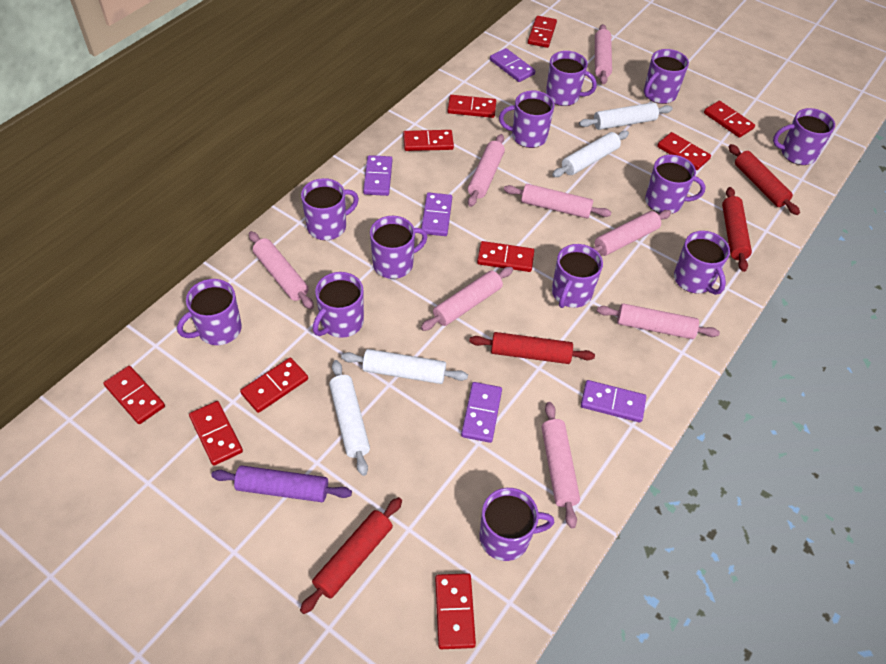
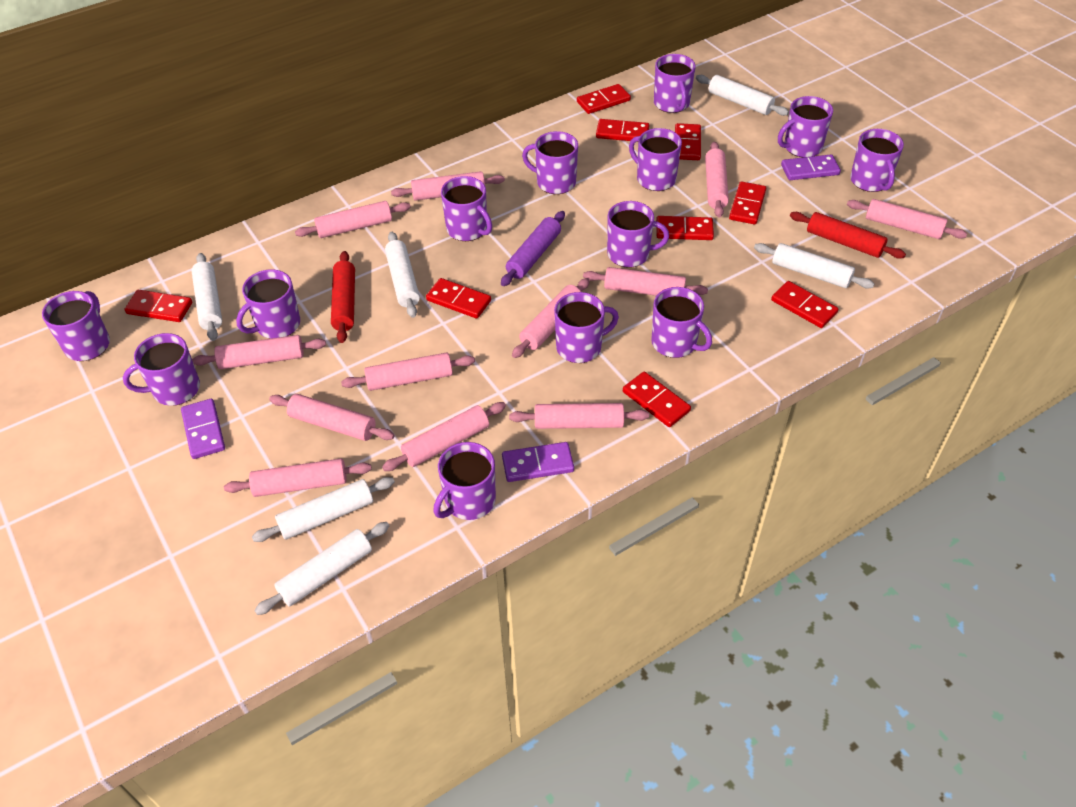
pink rolling pin: 8 -> 12
purple domino: 5 -> 3
purple mug: 12 -> 13
red domino: 10 -> 9
red rolling pin: 4 -> 2
white rolling pin: 4 -> 6

